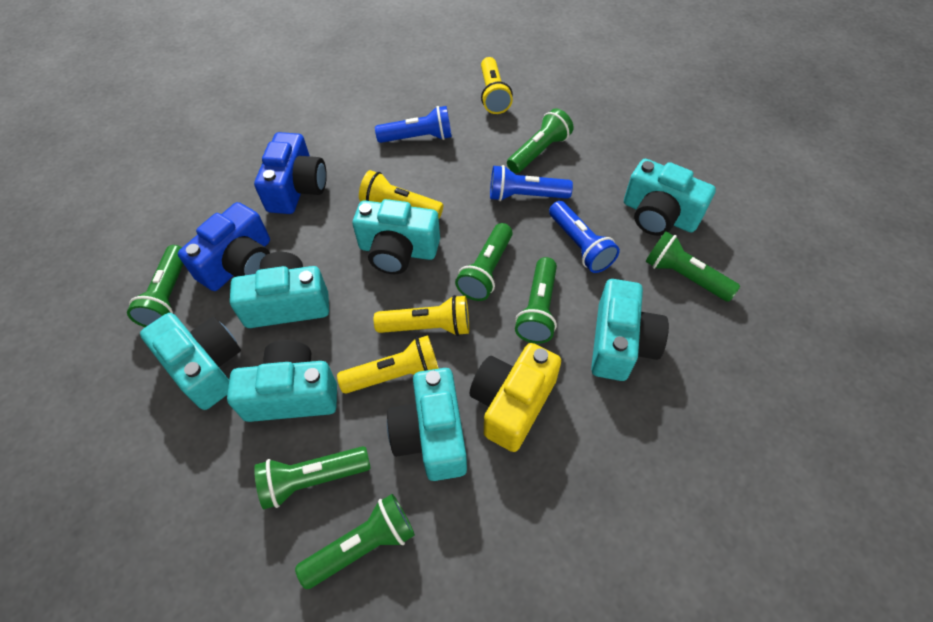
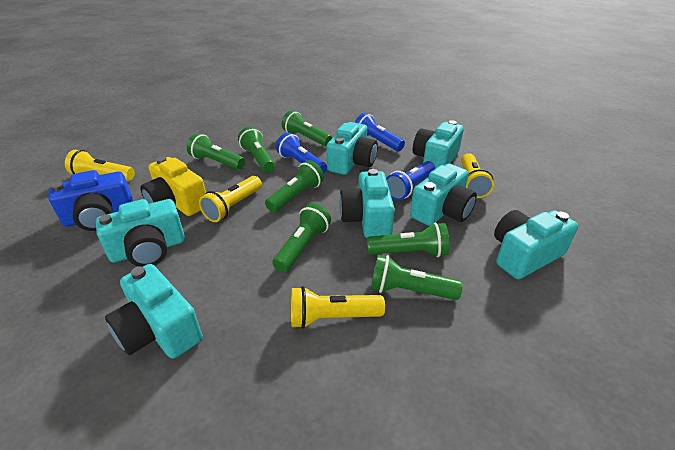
blue camera: 2 -> 1

